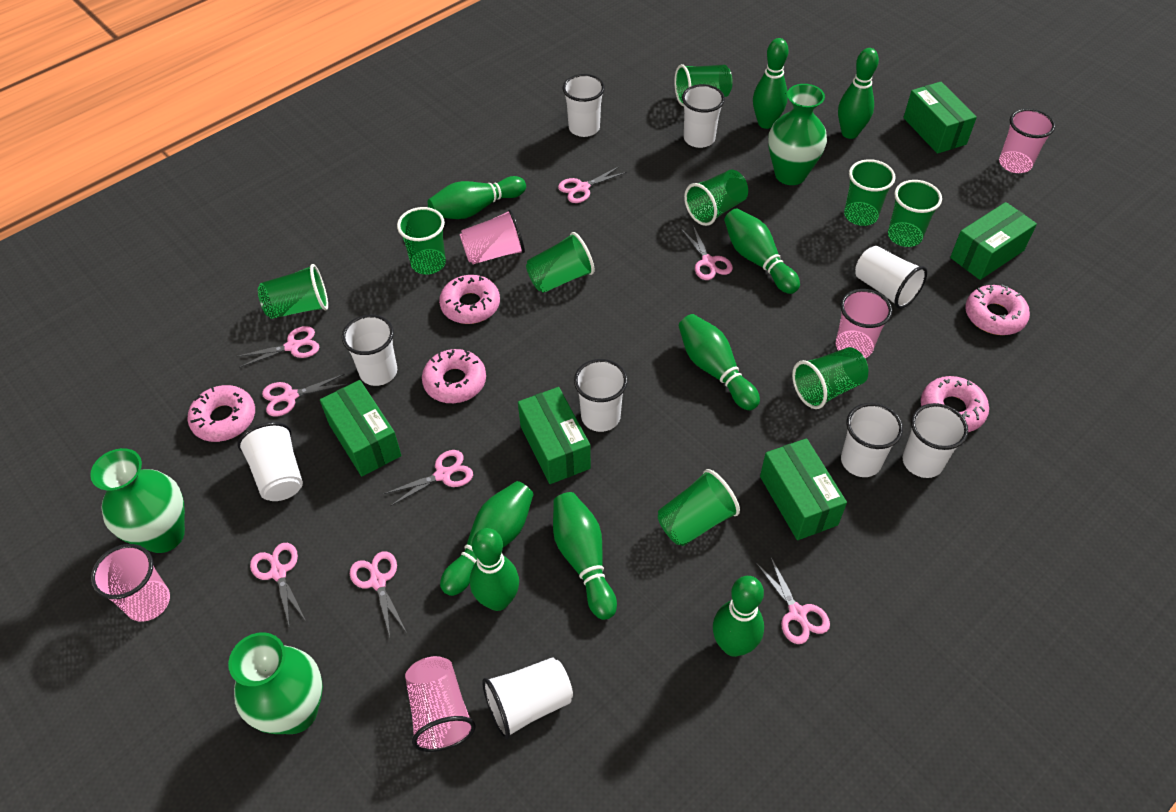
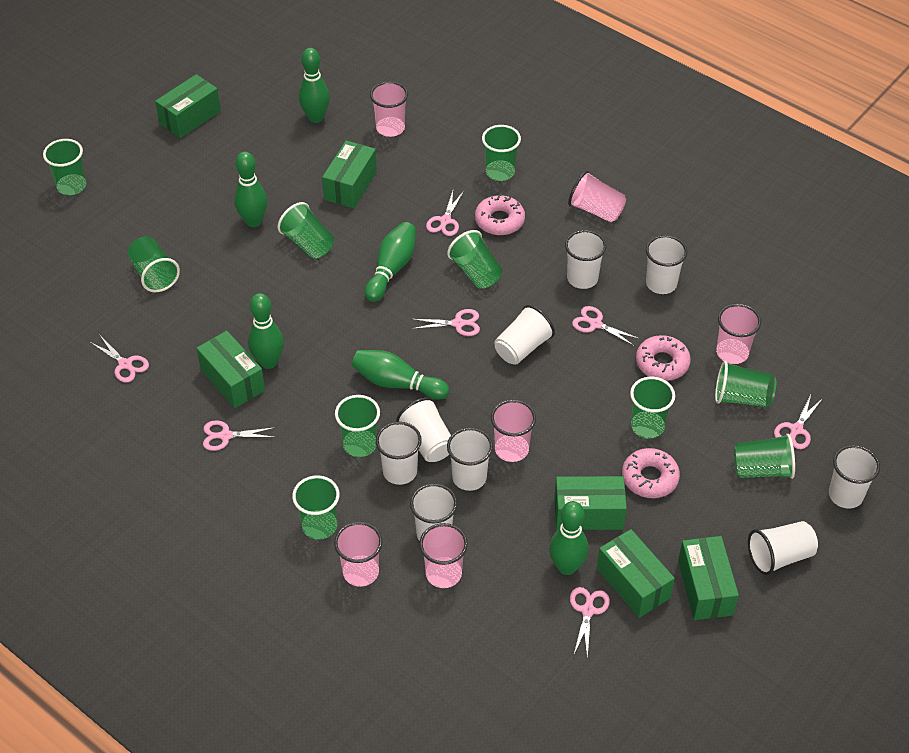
green bowling pin: 9 -> 6
green box: 5 -> 6
green cup: 9 -> 10
green vase: 3 -> 0
pink cup: 5 -> 6
pink donut: 5 -> 3
pink scissors: 8 -> 7

